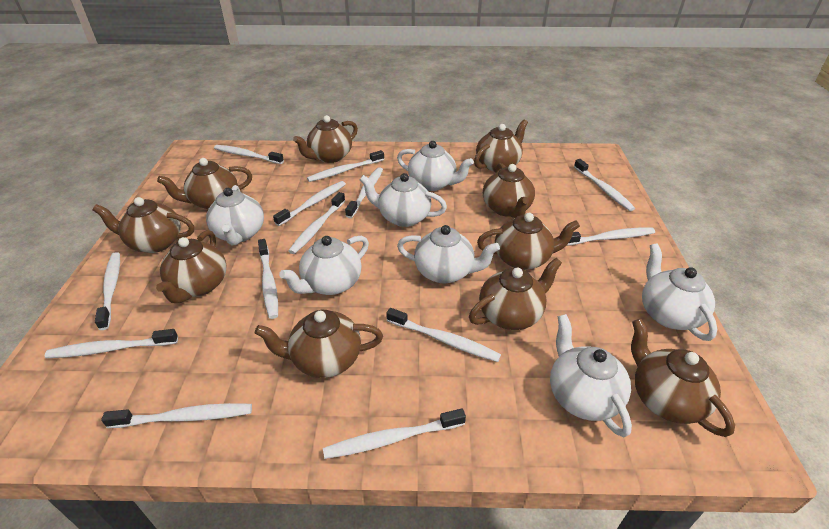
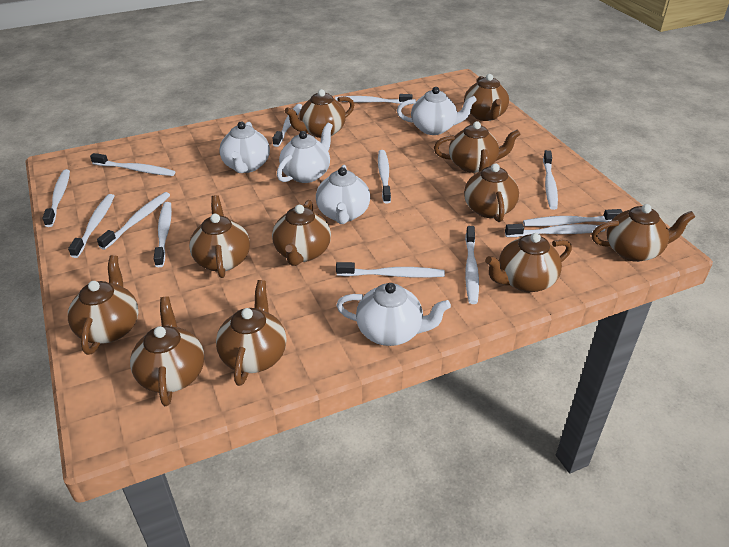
brown teapot: 10 -> 11
white teapot: 7 -> 5

